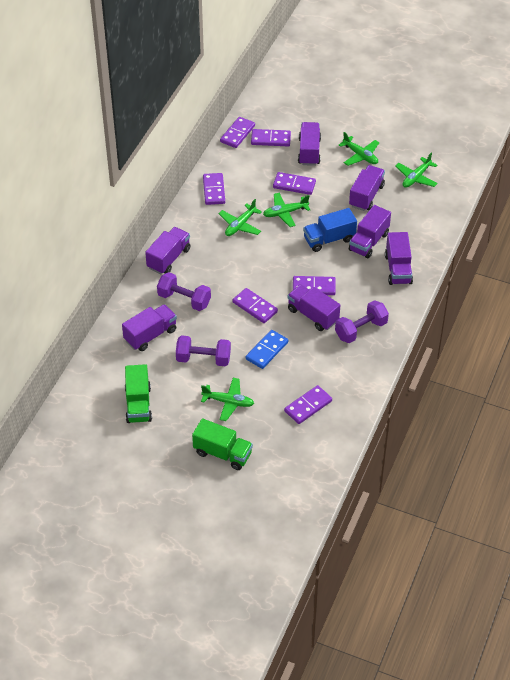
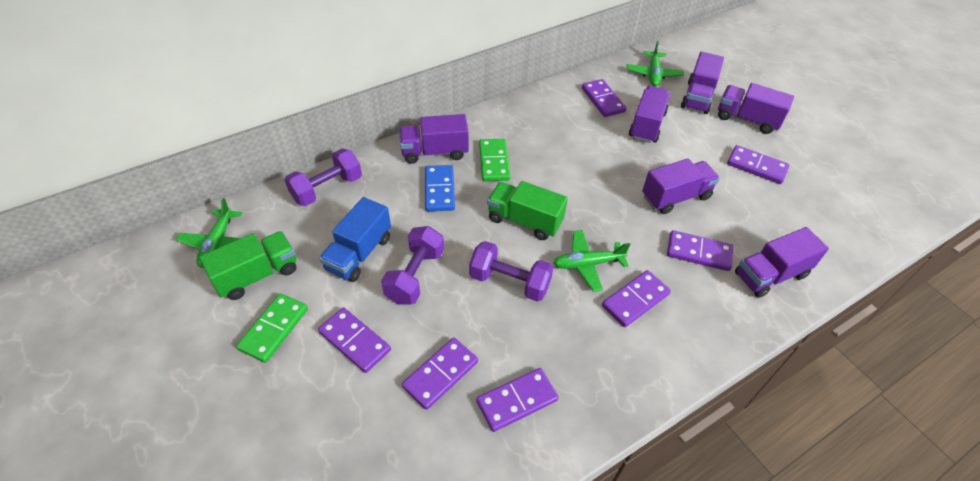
green domino: 0 -> 2
green plane: 5 -> 3
purple truck: 7 -> 6

